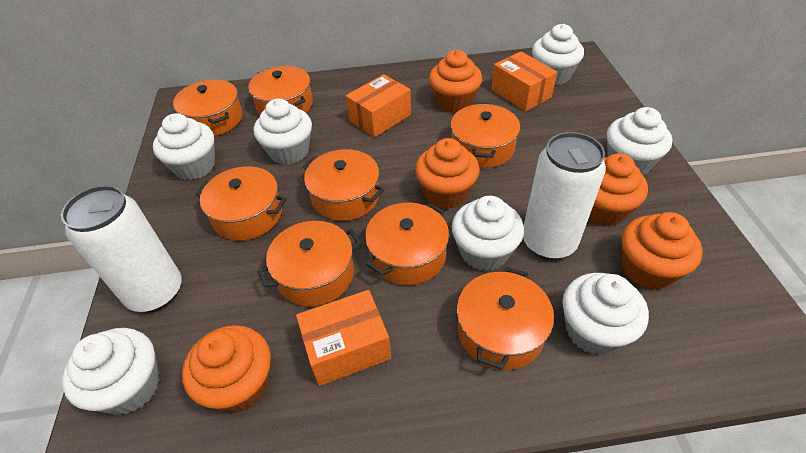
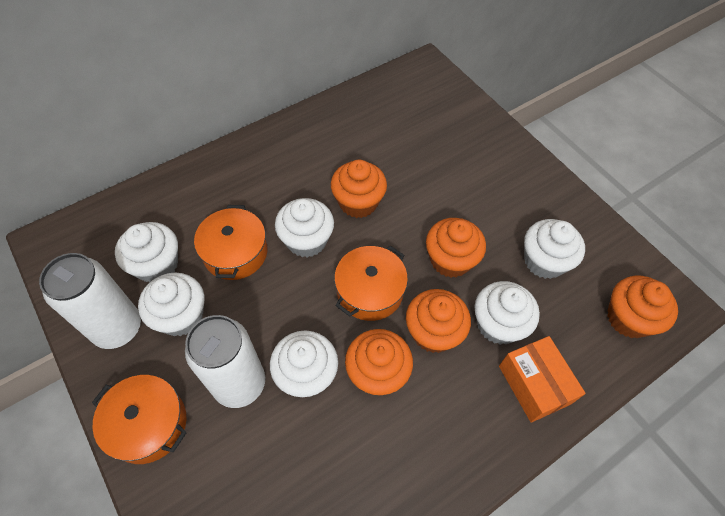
orange box: 3 -> 1
orange pot: 8 -> 3
white cupcake: 7 -> 6

